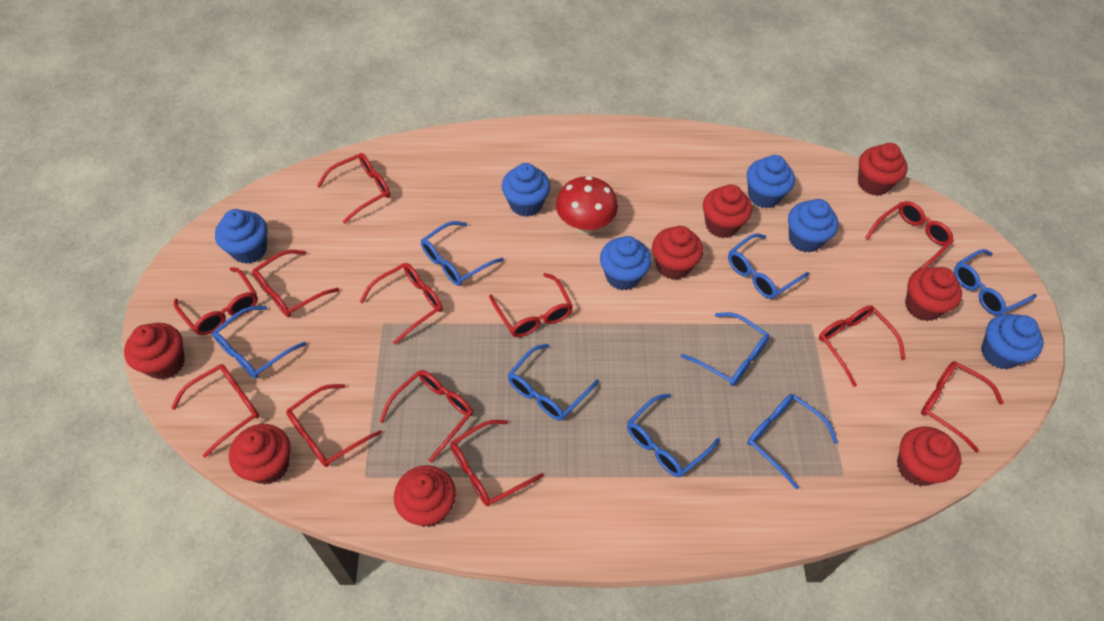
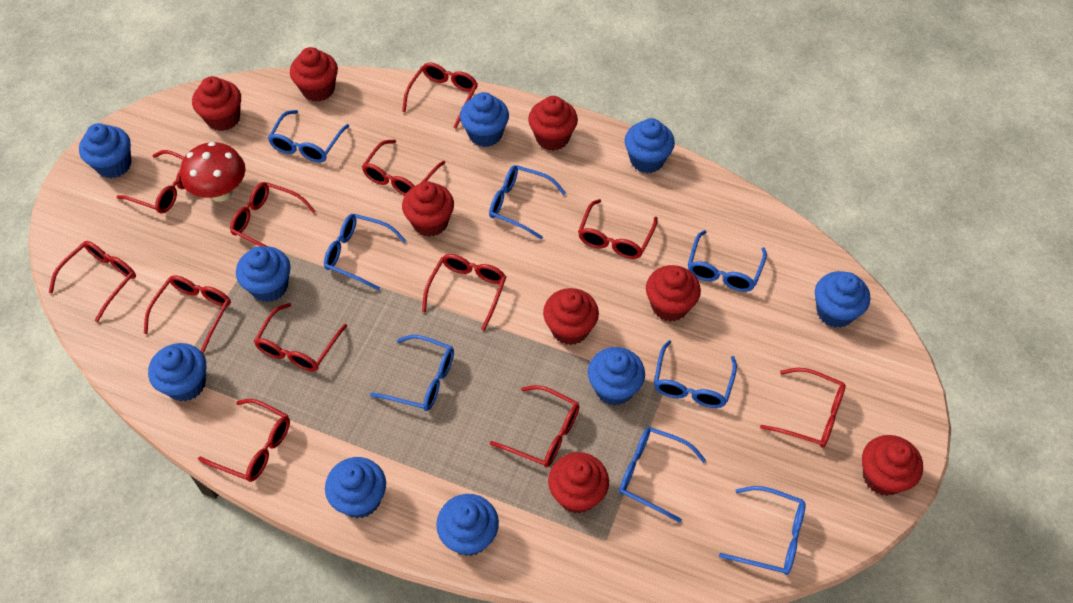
blue cupcake: 6 -> 9

